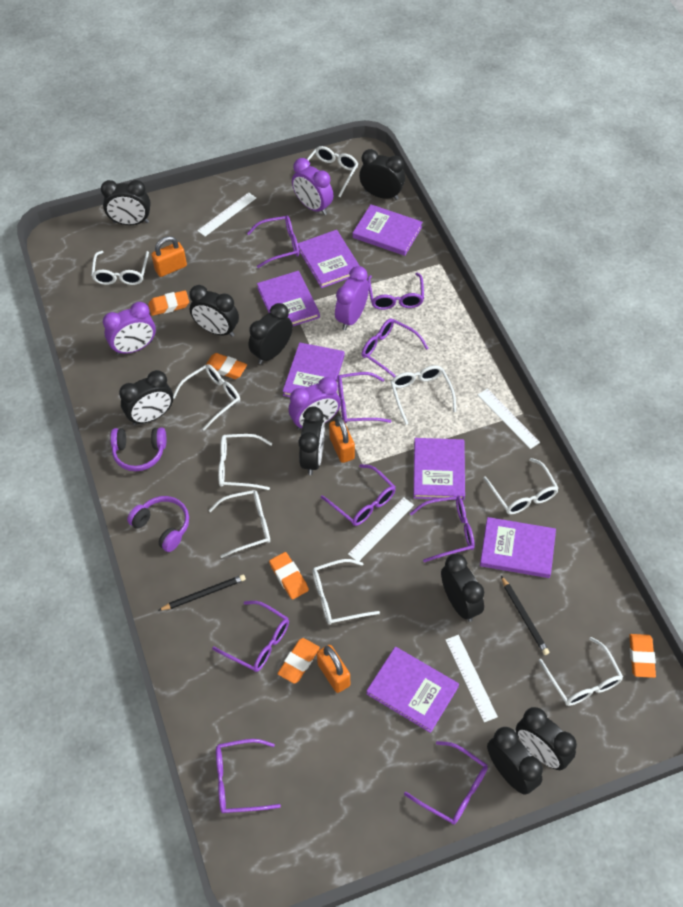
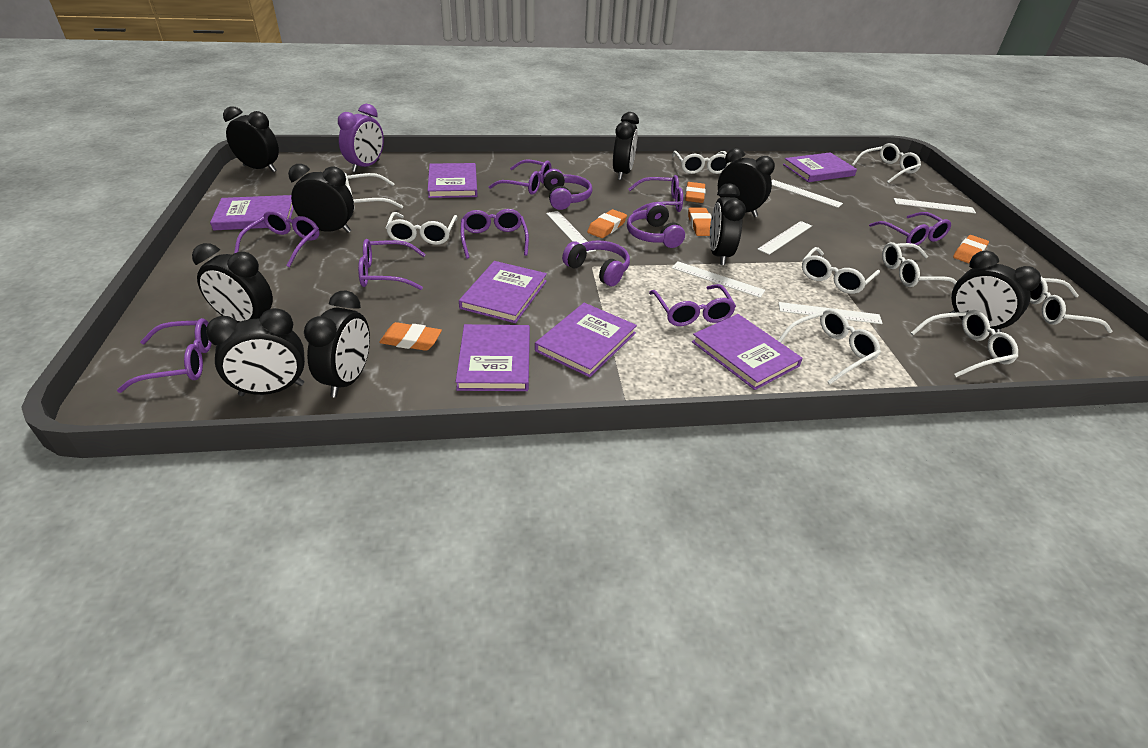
black pencil: 2 -> 0
orange padlock: 3 -> 0
purple clock: 4 -> 1
purple glasses: 9 -> 8
purple headphones: 2 -> 3
white ruler: 4 -> 6

